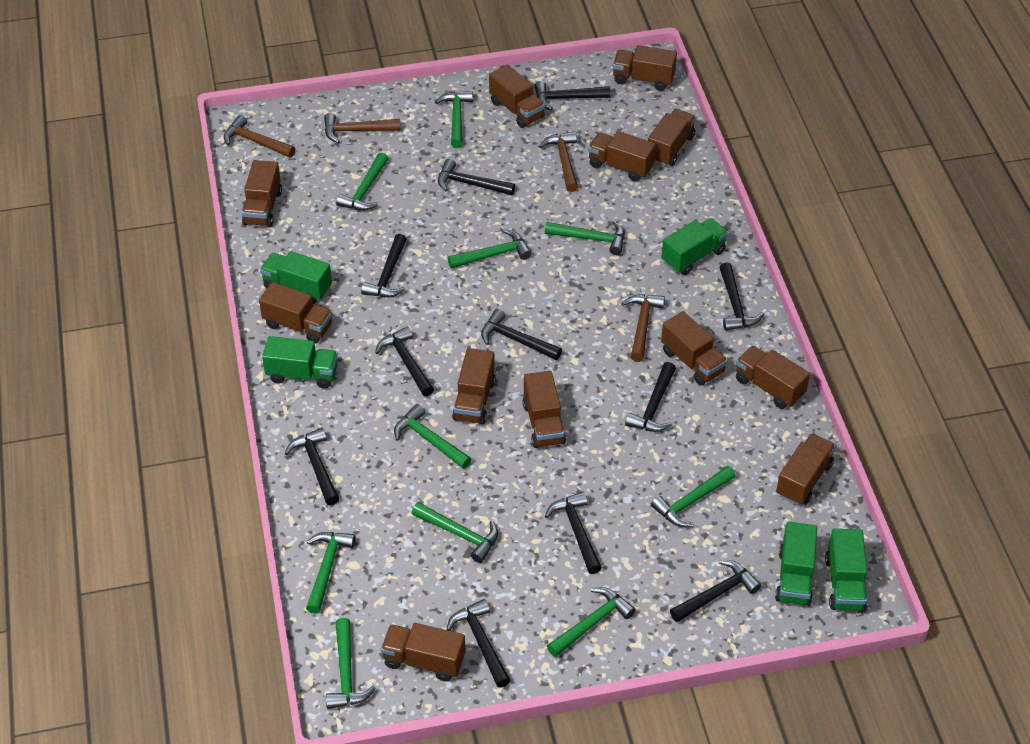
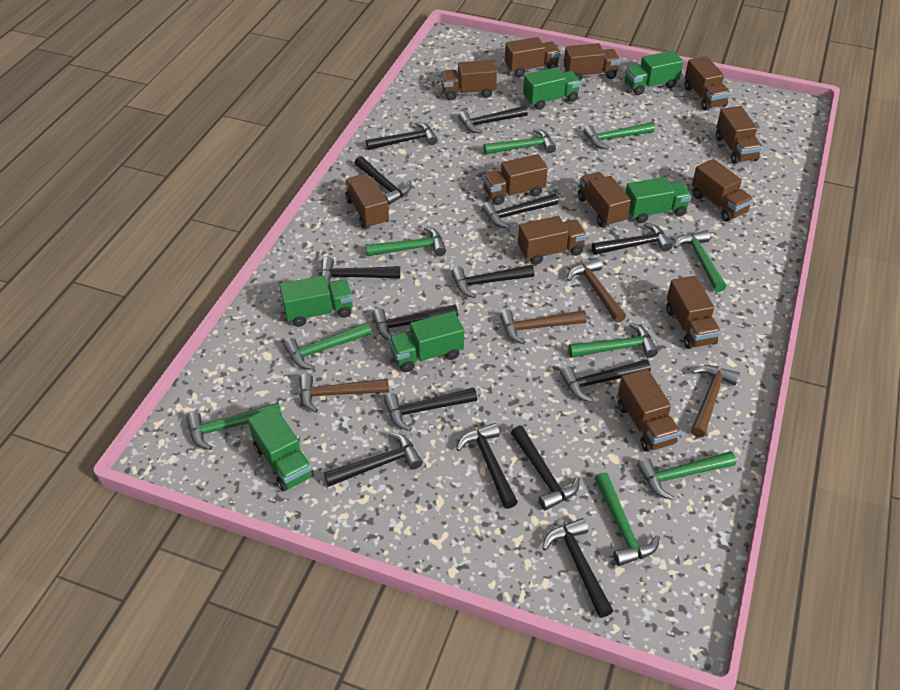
black hammer: 11 -> 14
green hammer: 10 -> 9
green truck: 5 -> 6

